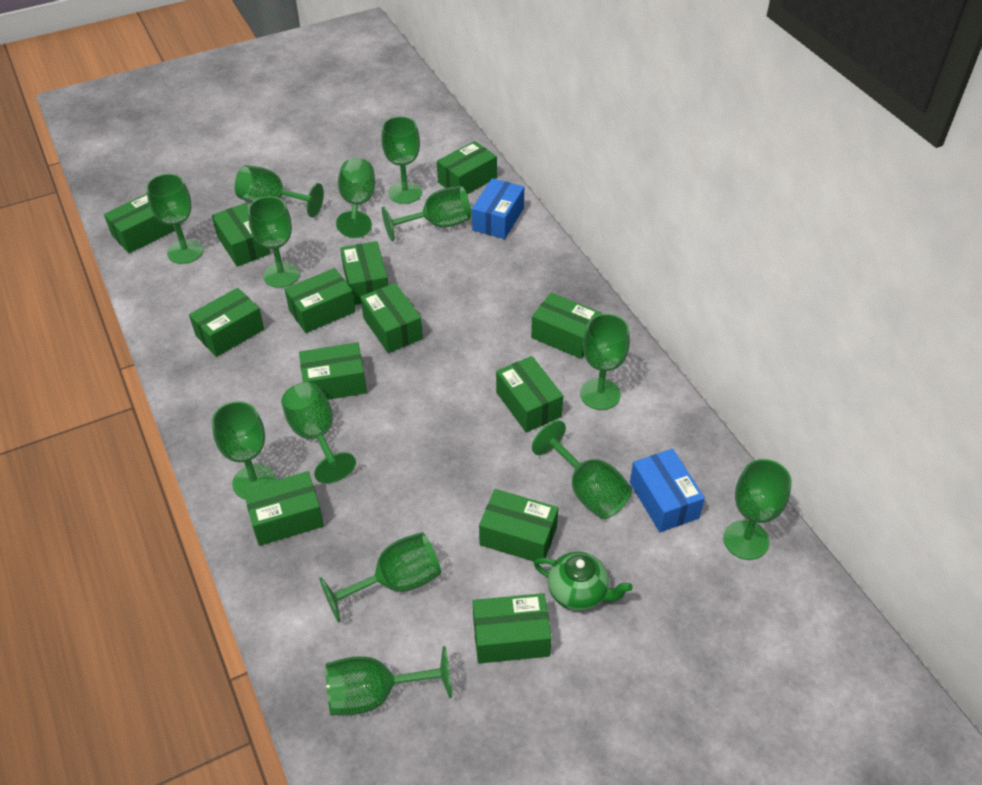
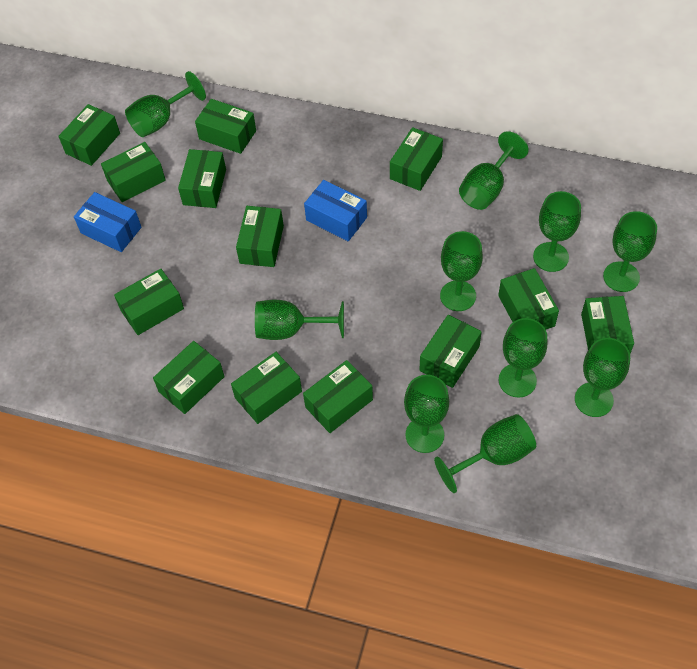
green goblet: 13 -> 10
green teapot: 1 -> 0

